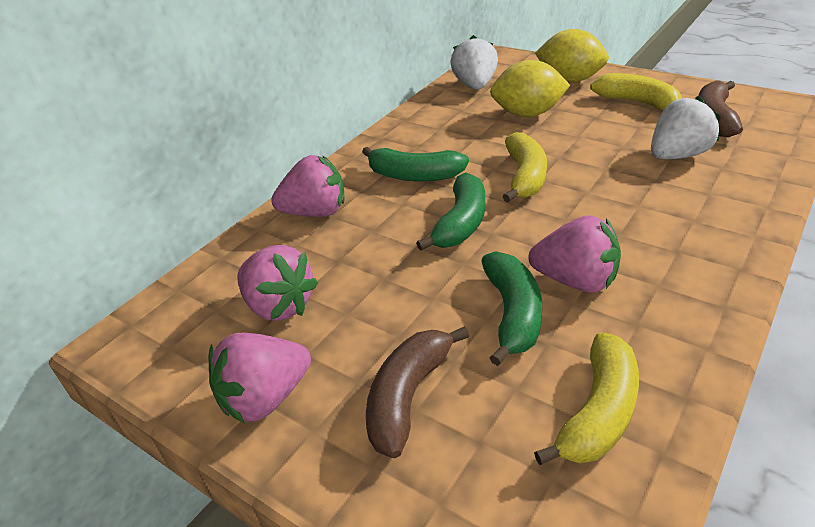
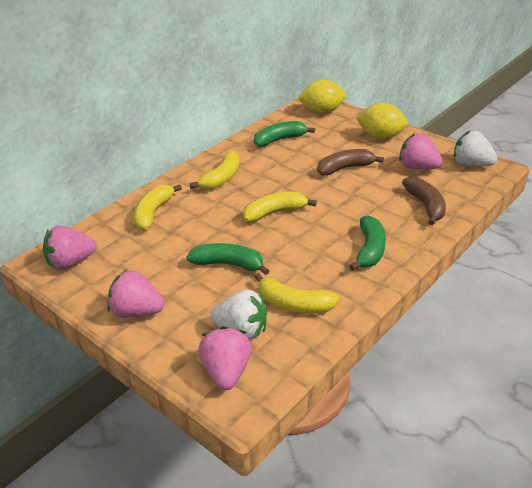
yellow banana: 3 -> 4

